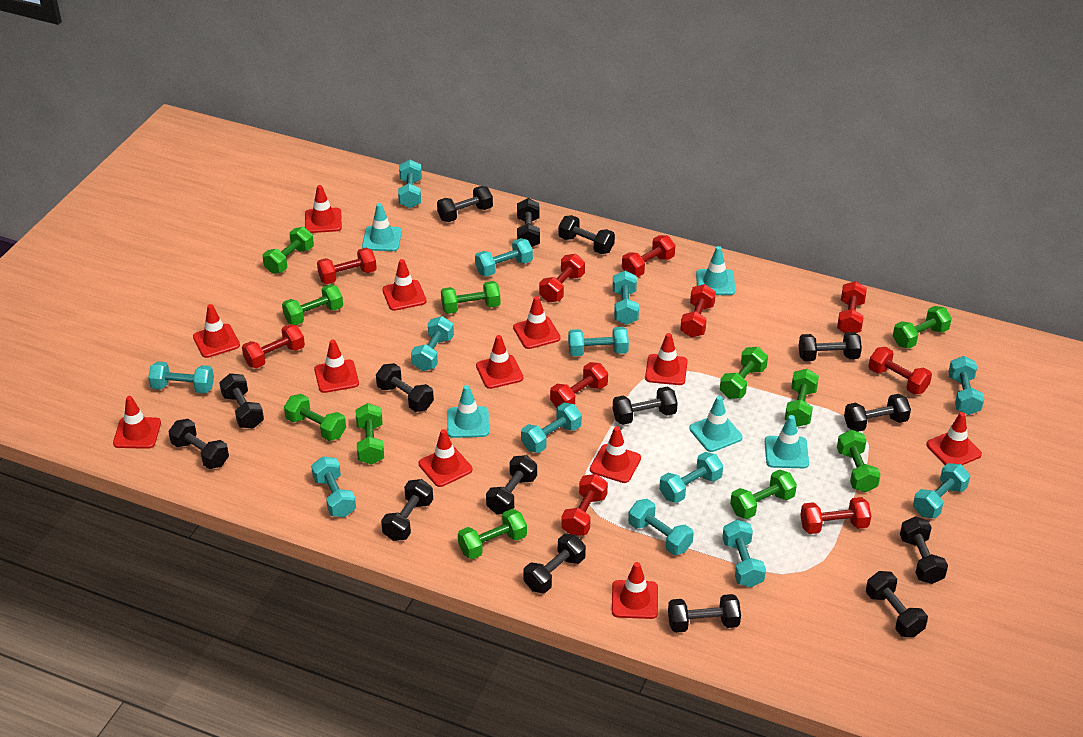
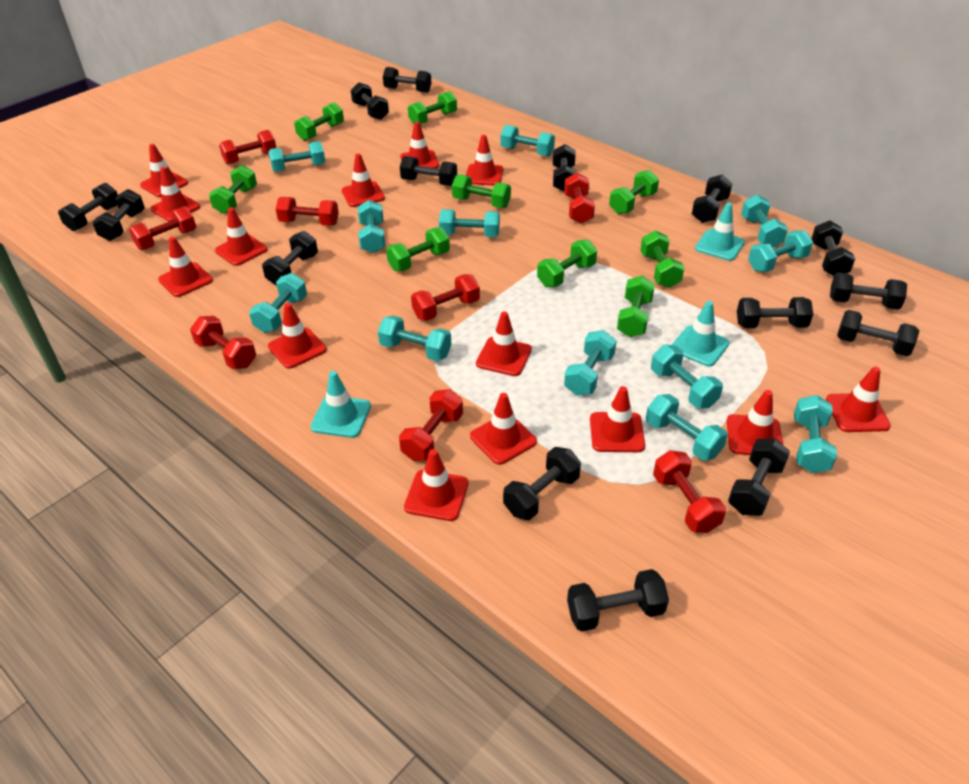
green dumbbell: 11 -> 9
red dumbbell: 10 -> 8
red traffic cone: 12 -> 14
turquoise dumbbell: 13 -> 12
turquoise traffic cone: 5 -> 3

